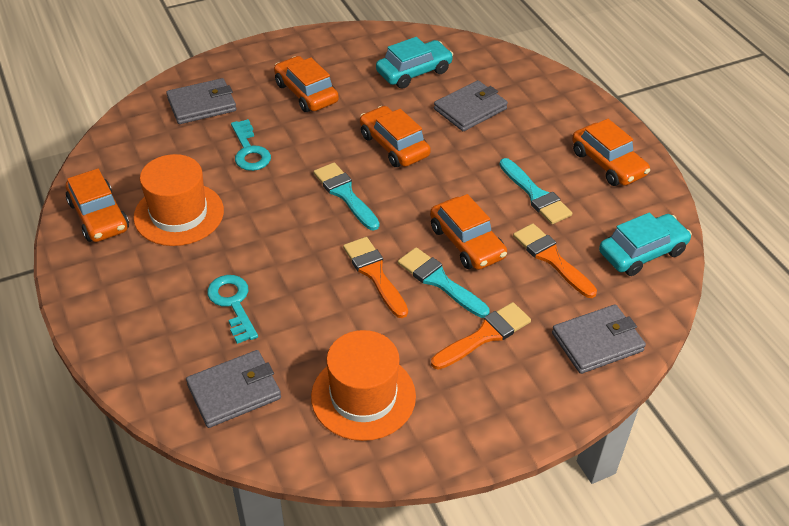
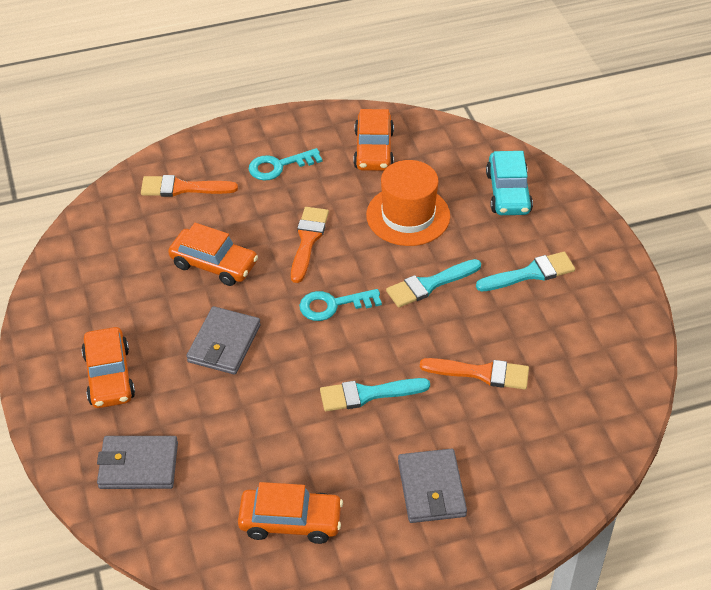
grey wallet: 4 -> 3
orange car: 5 -> 4
orange hat: 2 -> 1
turquoise car: 2 -> 1

